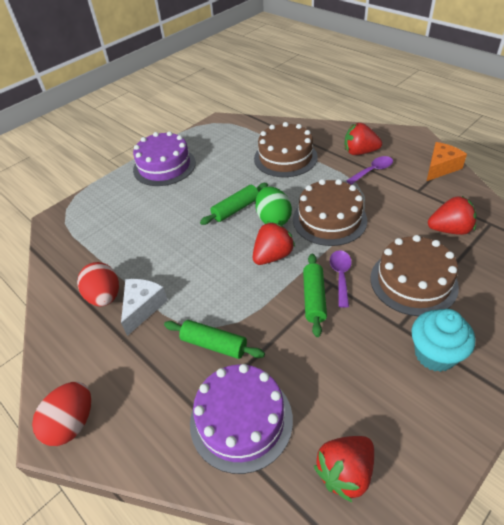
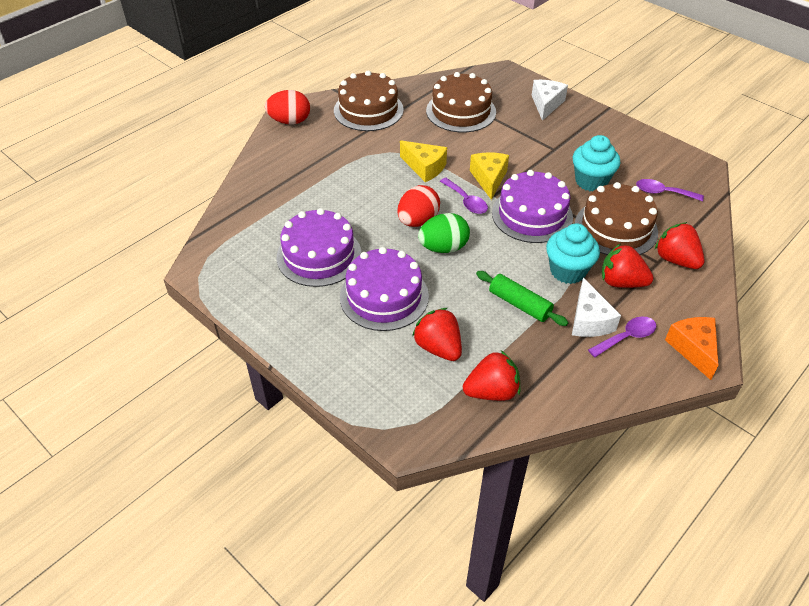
green rolling pin: 3 -> 1
purple cake: 2 -> 3
purple spoon: 2 -> 3
turquoise cupcake: 1 -> 2
white cheese: 1 -> 2
yellow cheese: 0 -> 2

